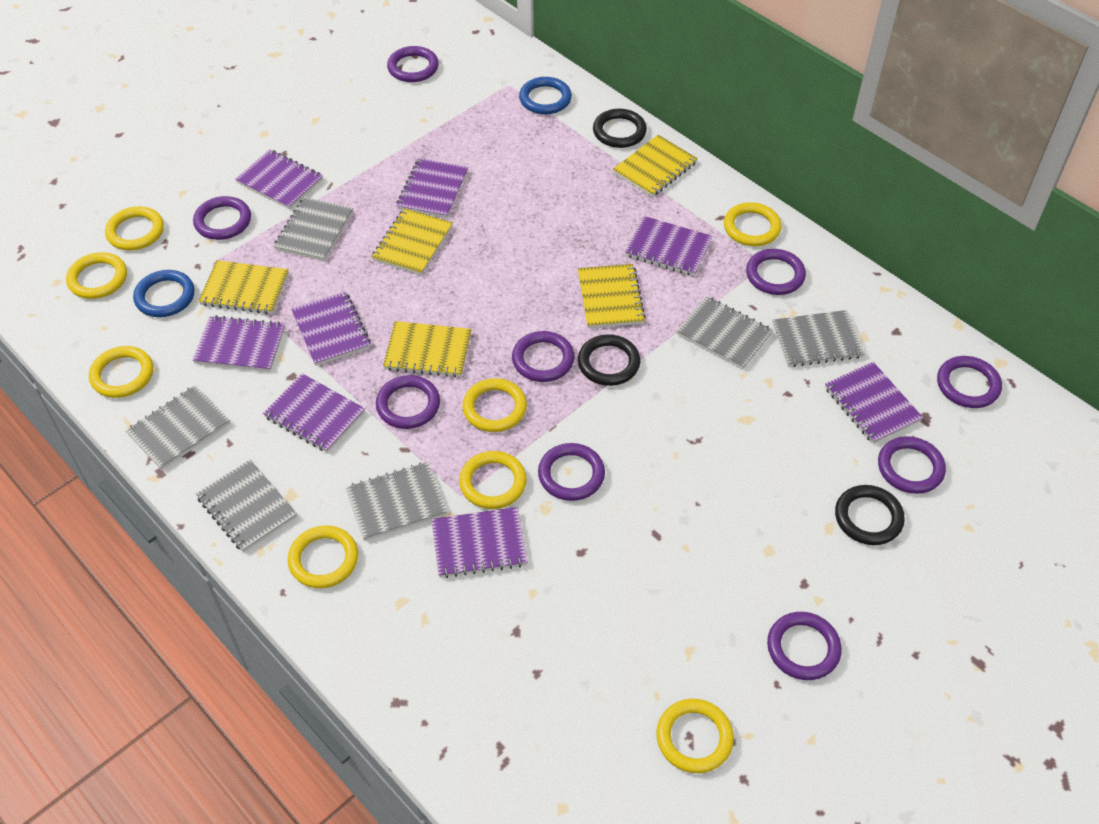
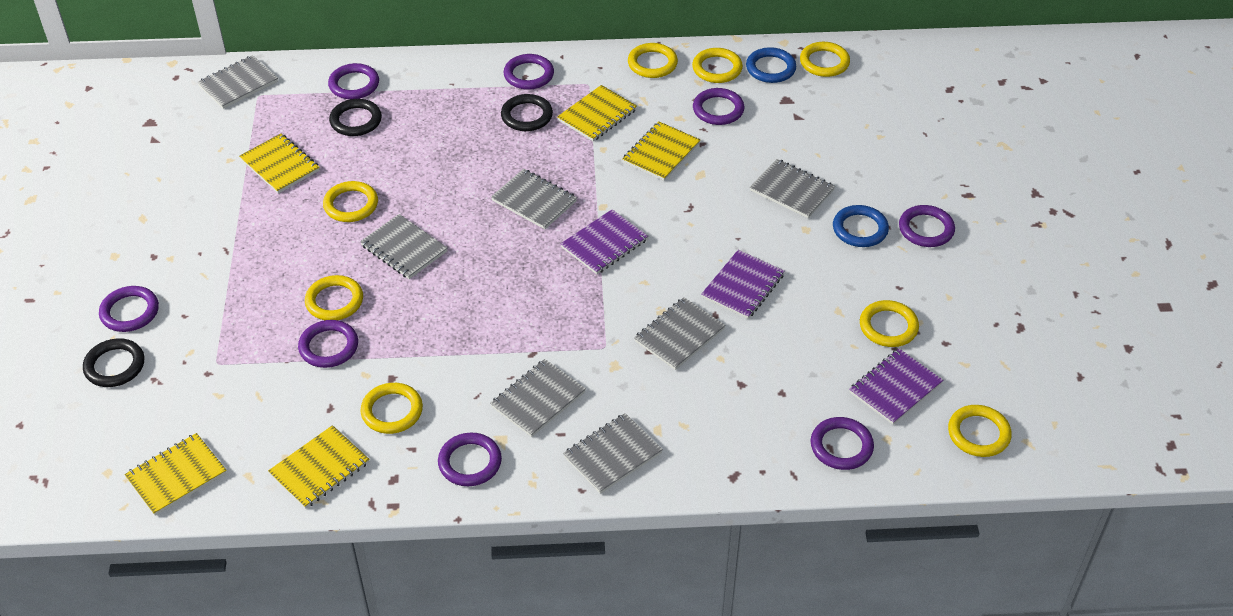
grey notebook: 6 -> 7
purple notebook: 8 -> 3
purple ring: 9 -> 8

